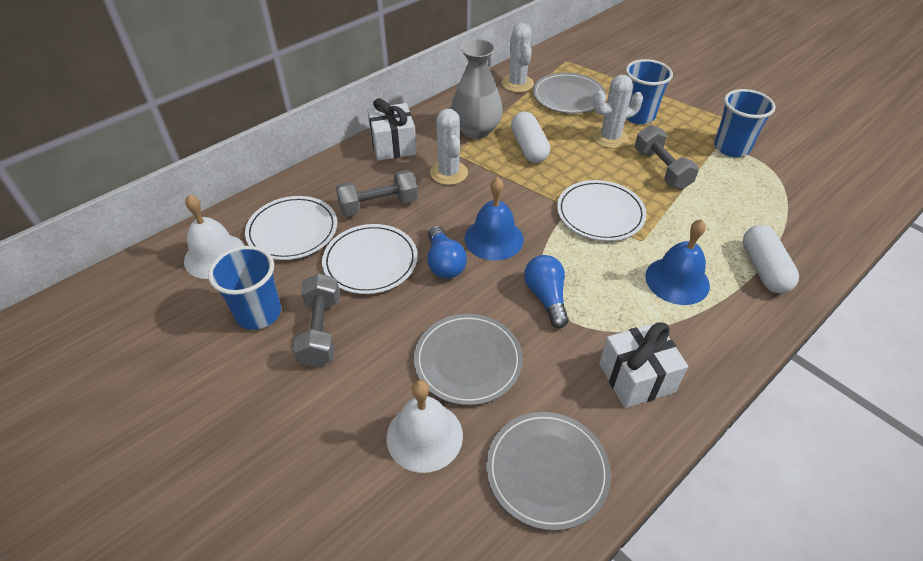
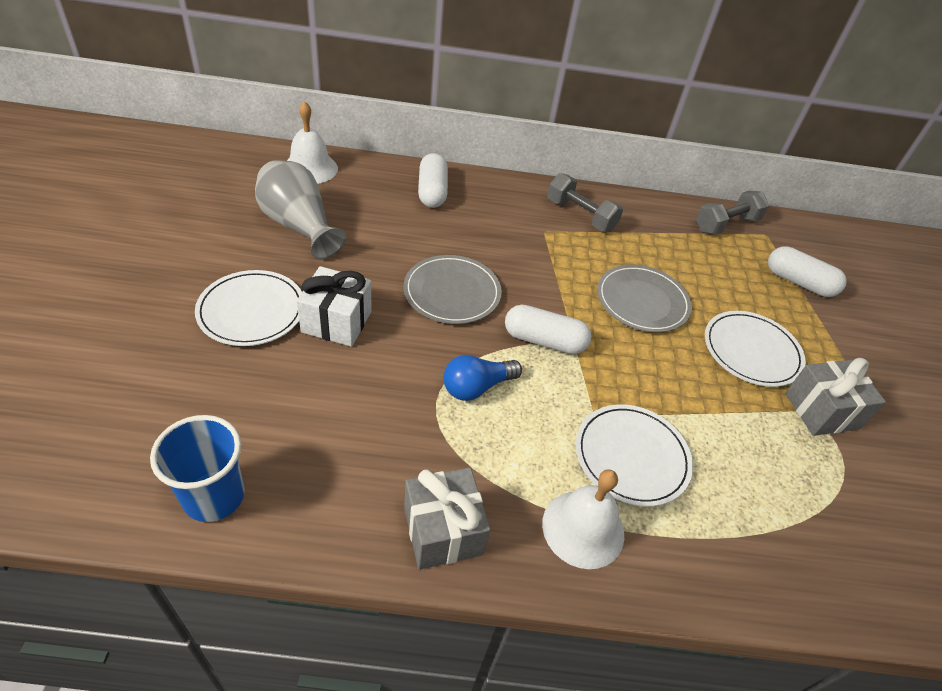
blue bell: 2 -> 0
blue cup: 3 -> 1
blue light bulb: 2 -> 1
grey dumbbell: 3 -> 2
grey gift: 0 -> 2
grey plate: 3 -> 2
white cactus: 3 -> 0
white capsule: 2 -> 3
white gift: 2 -> 1

